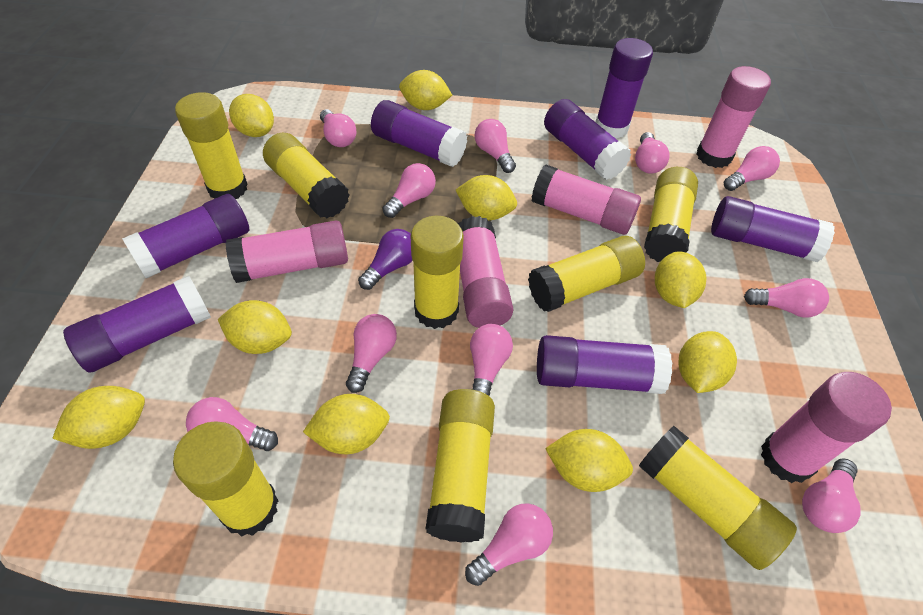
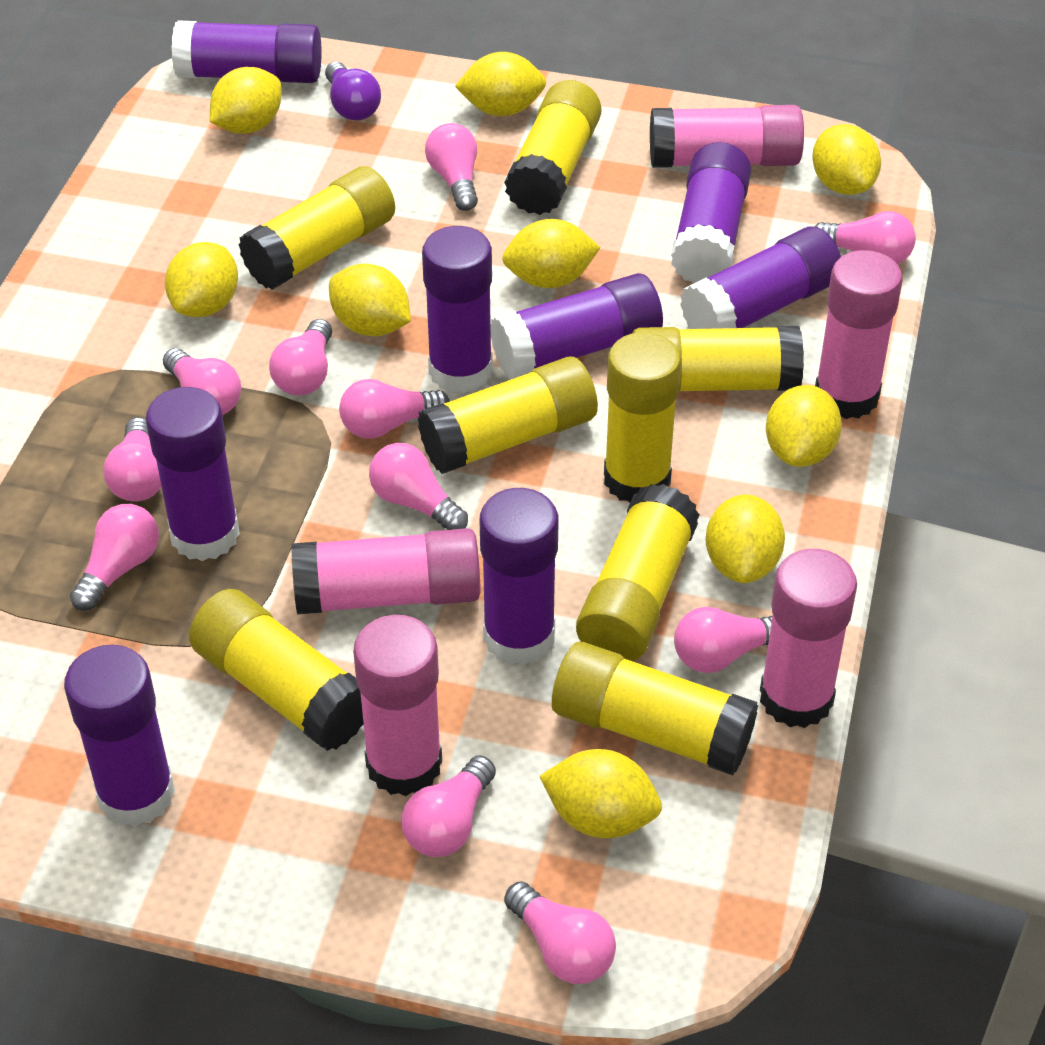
purple glue stick: 7 -> 8

